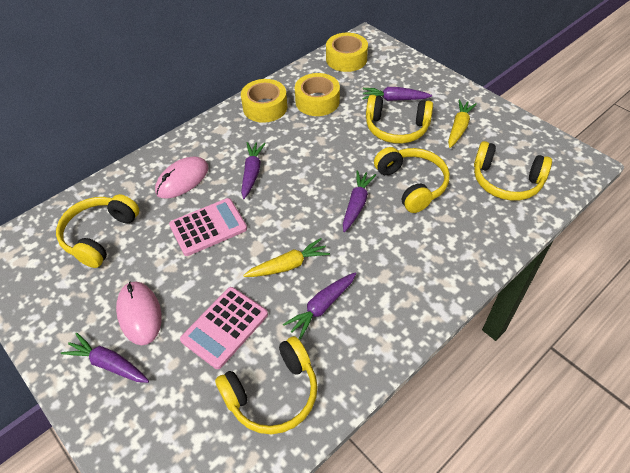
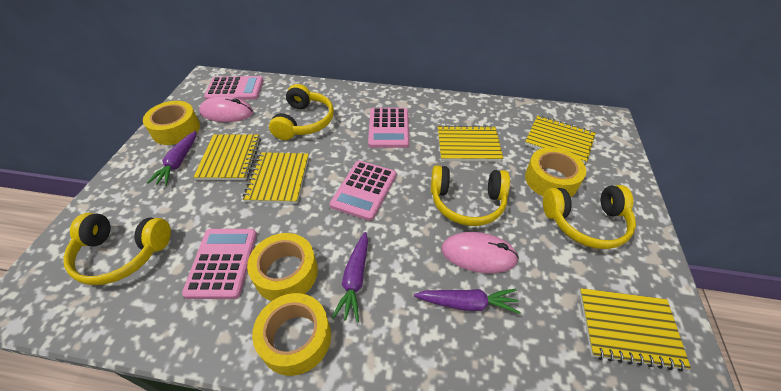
pink calculator: 2 -> 4
purple carrot: 5 -> 3
yellow carrot: 2 -> 0
yellow headphones: 5 -> 4
yellow notebook: 0 -> 5
yellow tape: 3 -> 4

